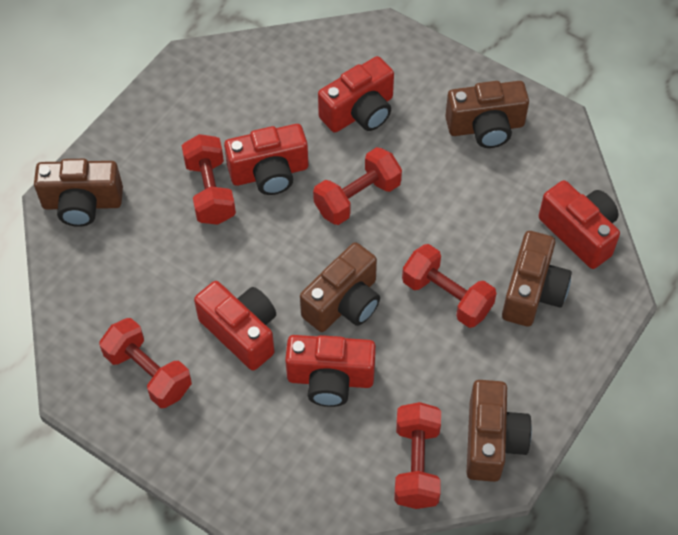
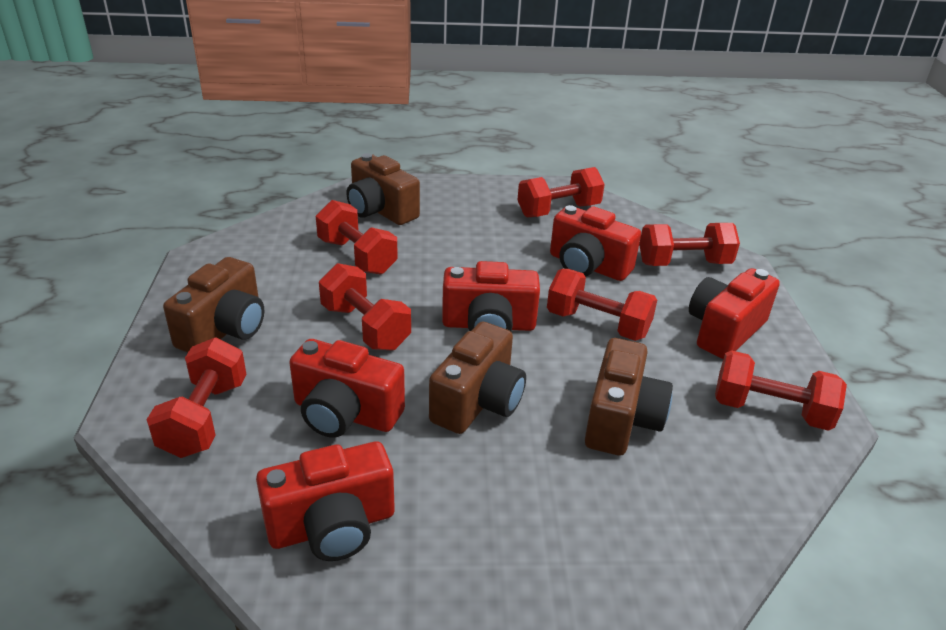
brown camera: 5 -> 4
red dumbbell: 5 -> 7

